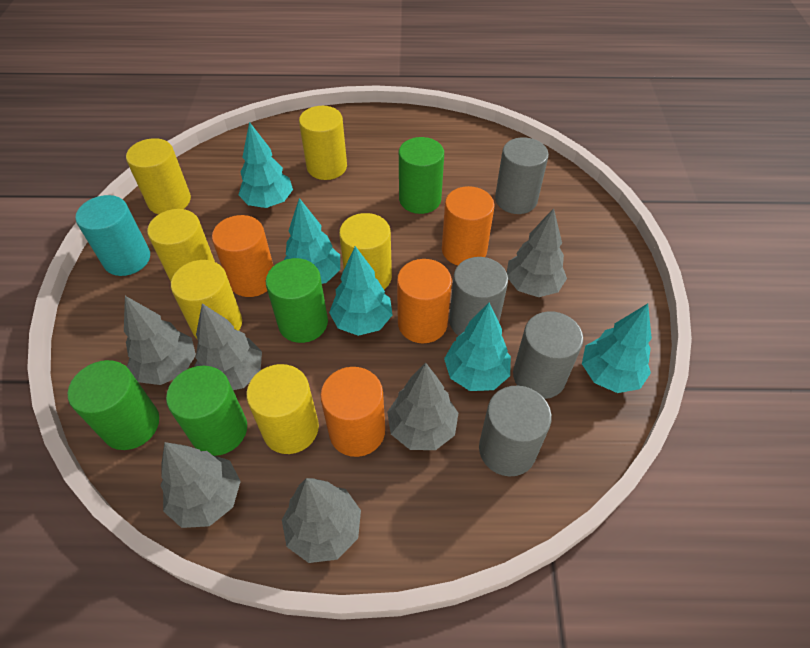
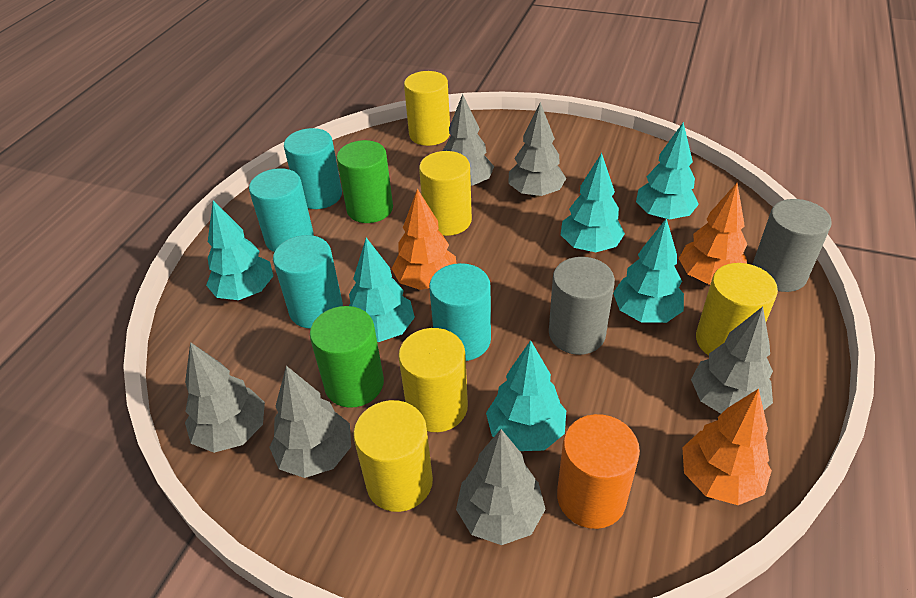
green cylinder: 4 -> 2
grey cylinder: 4 -> 2
orange cylinder: 4 -> 1
orange tree: 0 -> 3
turquoise cylinder: 1 -> 4
turquoise tree: 5 -> 6
yellow cylinder: 6 -> 5

